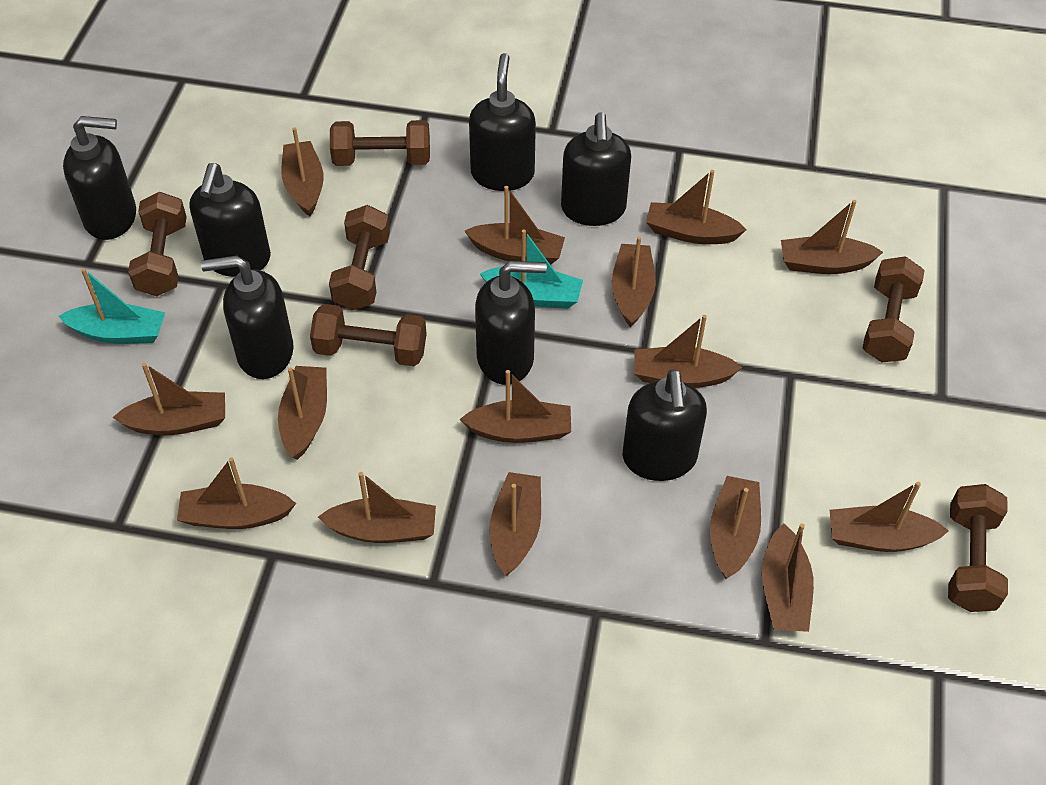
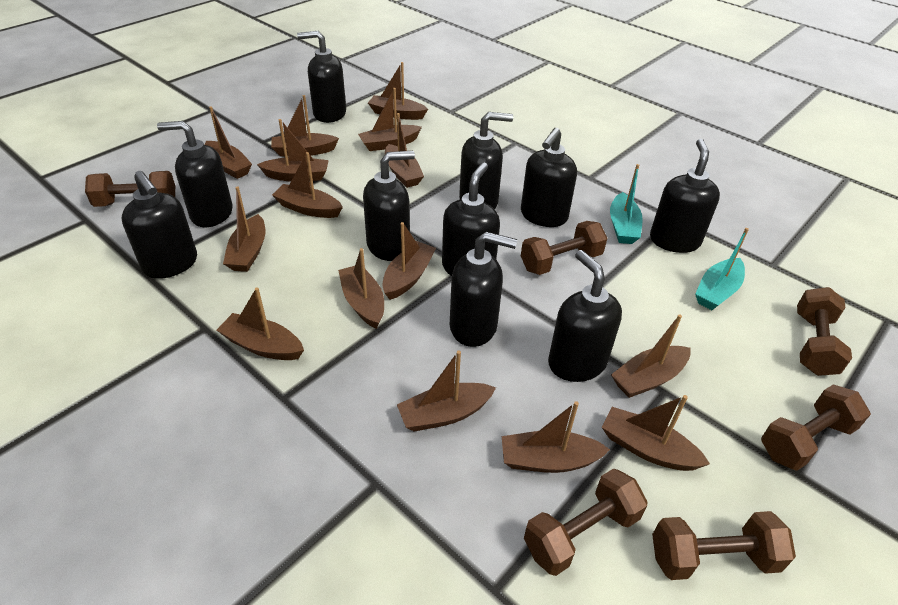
black soap dispenser: 7 -> 10

